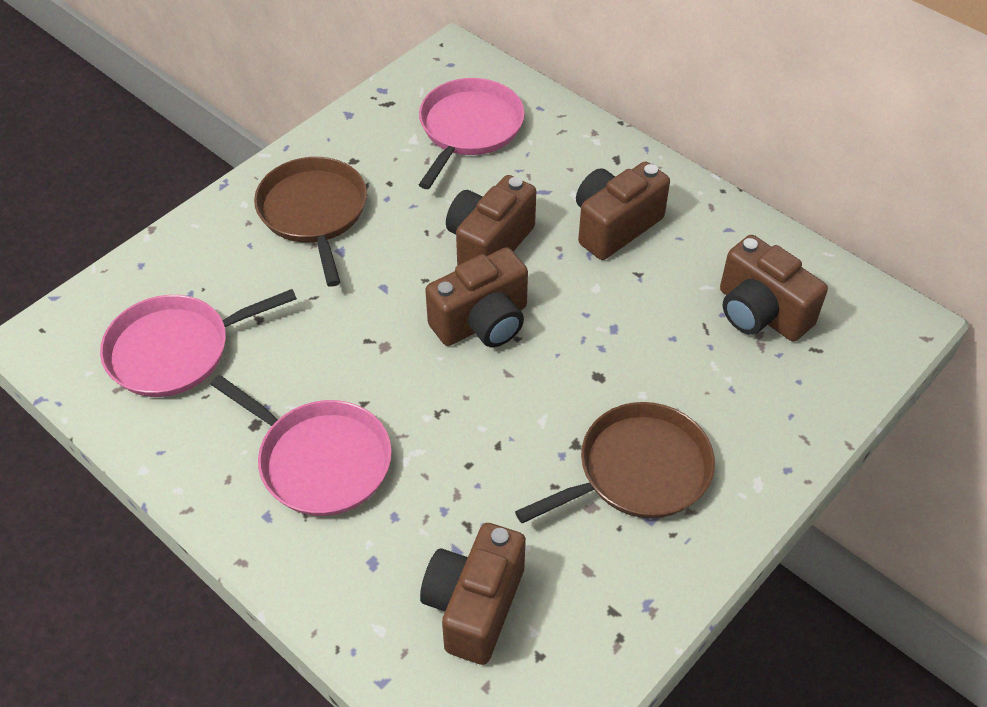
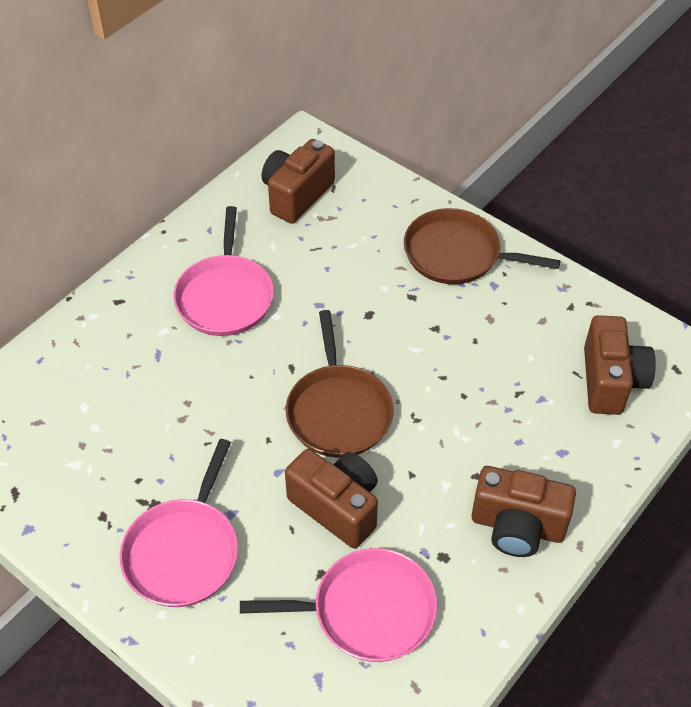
brown camera: 5 -> 4

